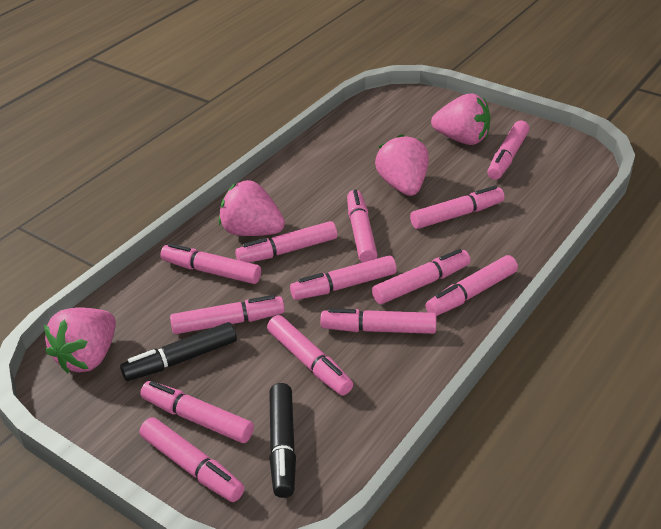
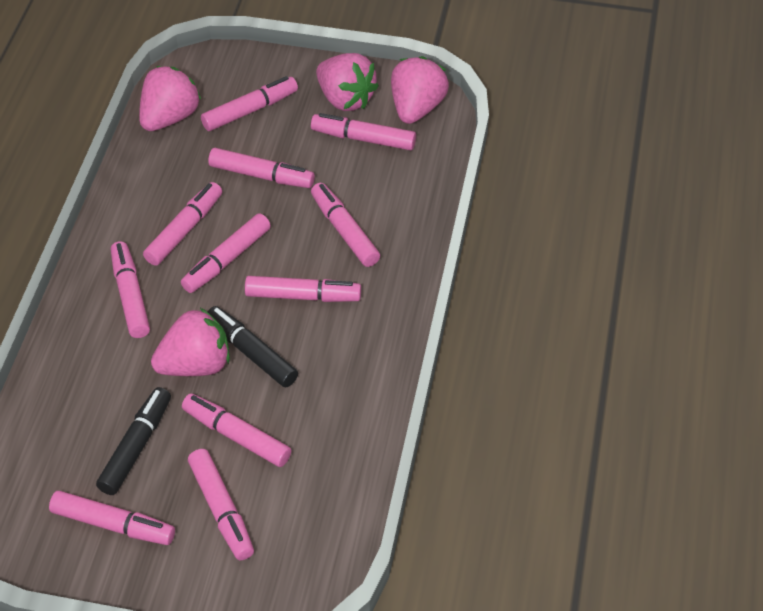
pink marker: 13 -> 11

